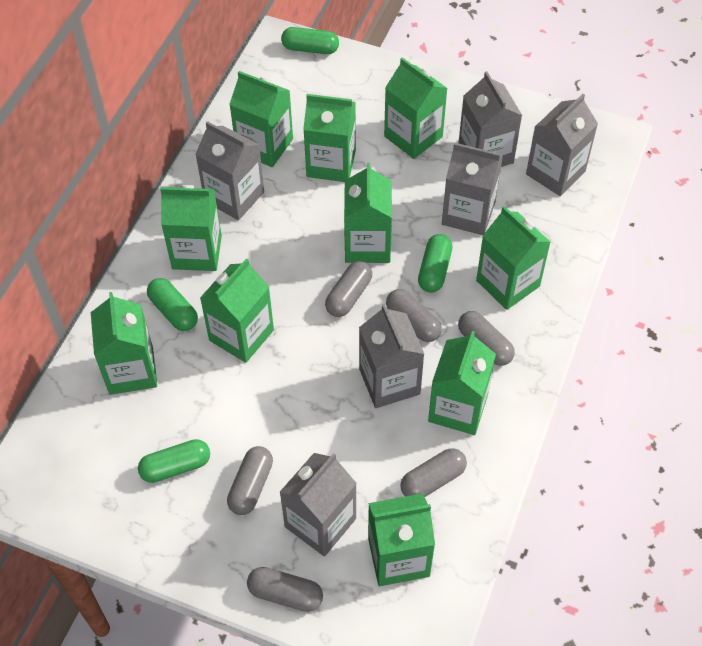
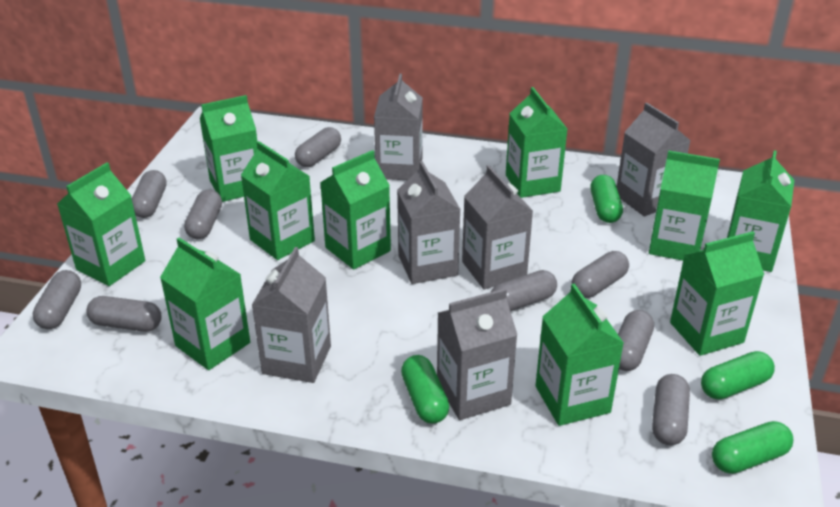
grey capsule: 6 -> 9

